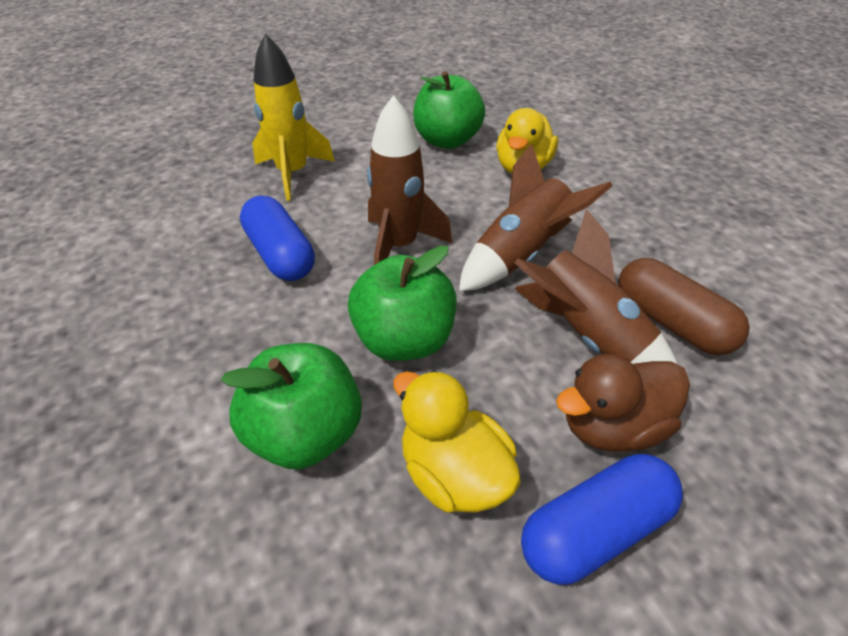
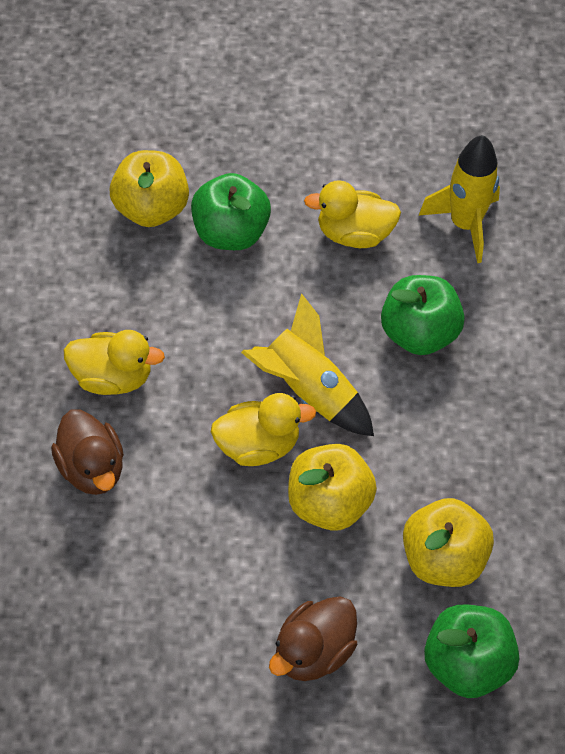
blue capsule: 2 -> 0
brown capsule: 1 -> 0
brown duck: 1 -> 2
brown rocket: 3 -> 0
yellow apple: 0 -> 3
yellow duck: 2 -> 3
yellow rocket: 1 -> 2

